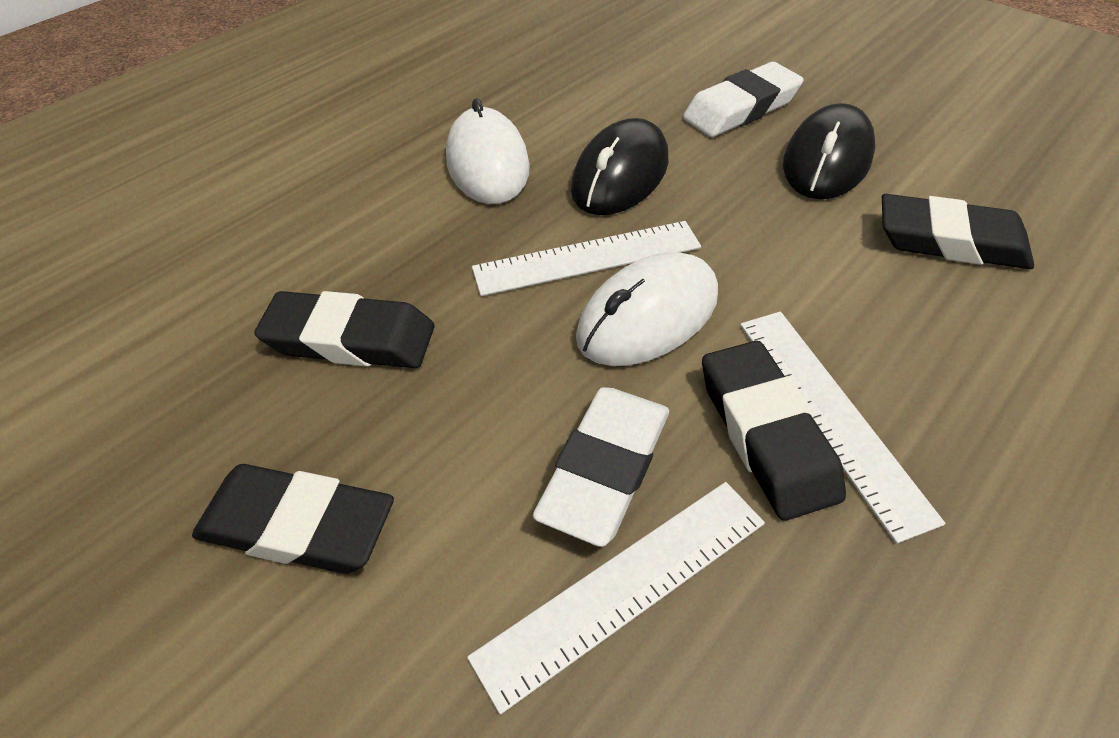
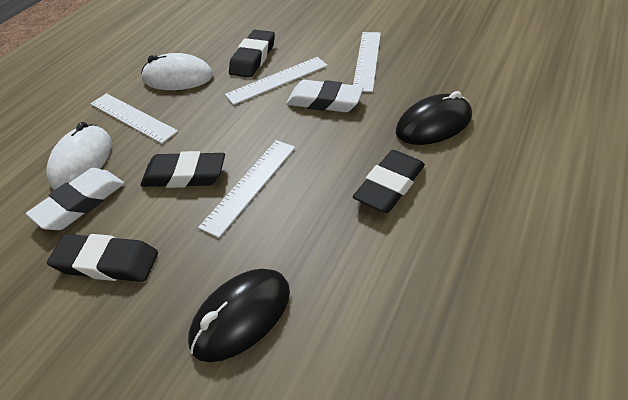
white ruler: 3 -> 4

